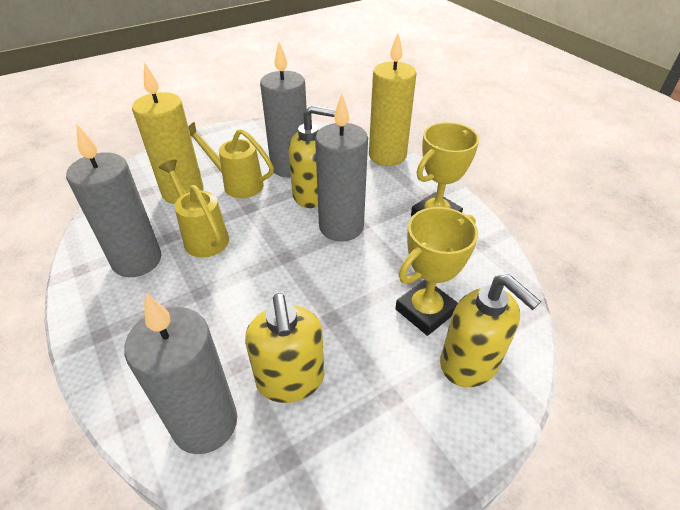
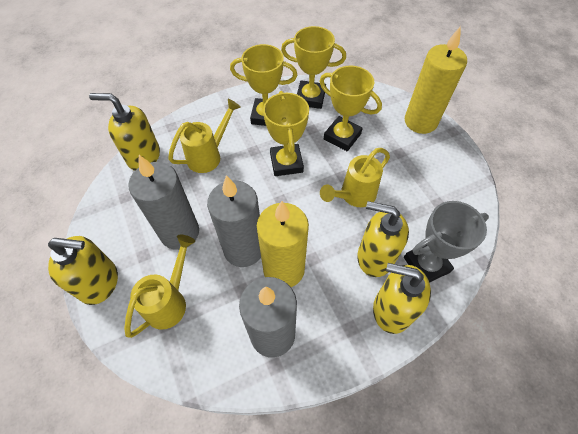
grey candle: 4 -> 3
grey trophy: 0 -> 1
yellow soap dispenser: 3 -> 4
yellow trophy: 2 -> 4
yellow watering can: 2 -> 3

